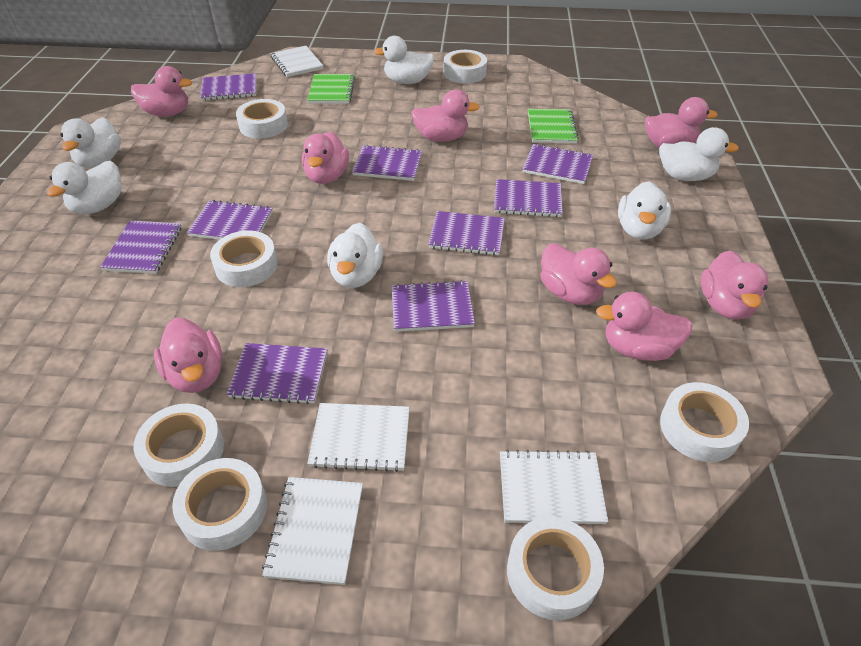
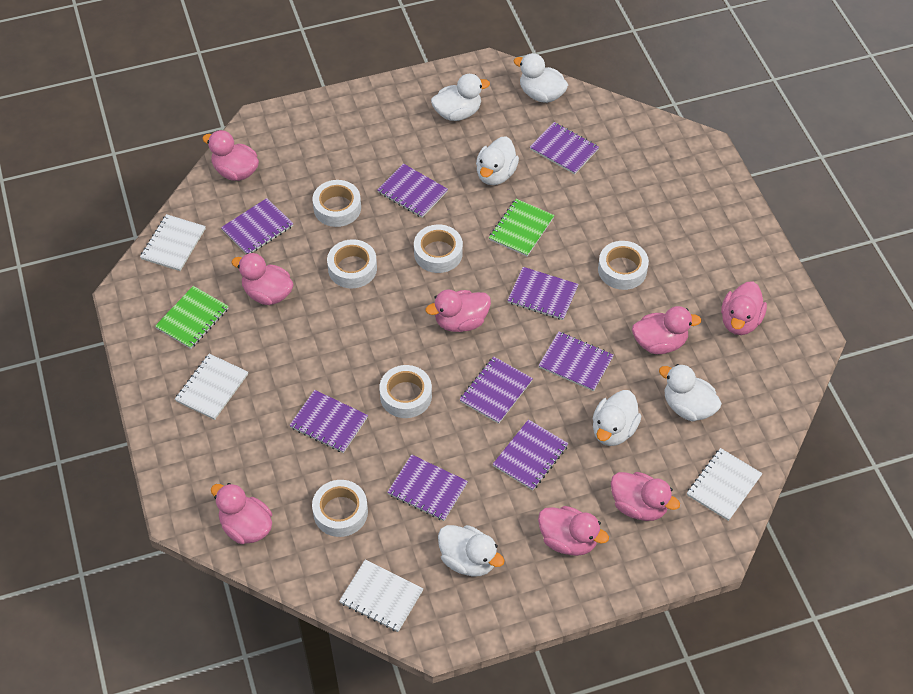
white tape: 7 -> 6

